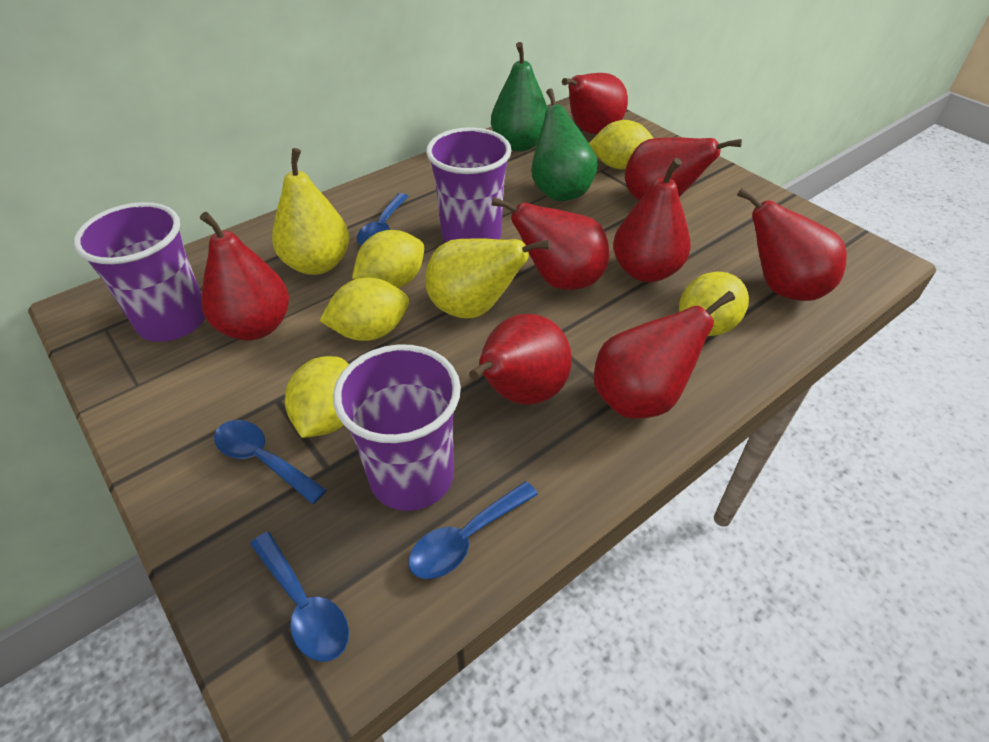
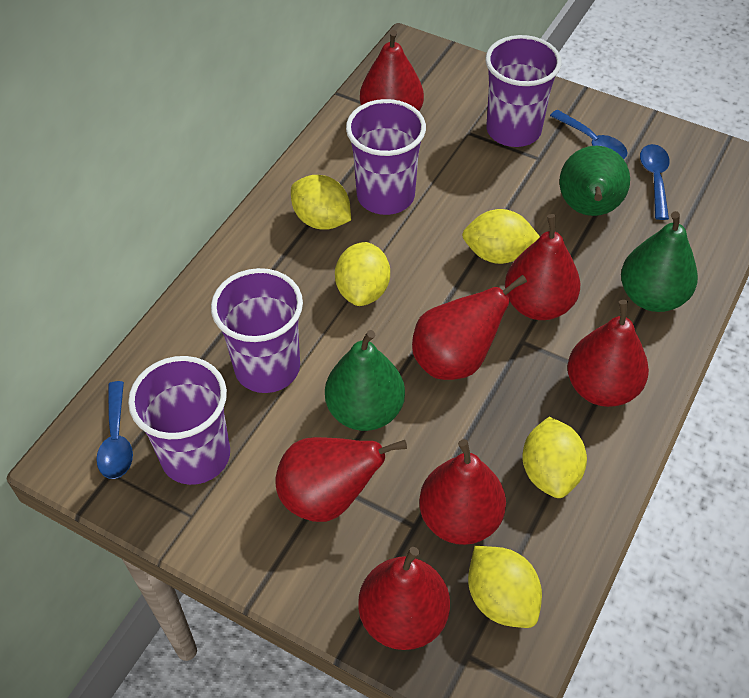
blue spoon: 4 -> 3
green pear: 2 -> 3
purple cup: 3 -> 4
red pear: 8 -> 7
yellow pear: 2 -> 0

